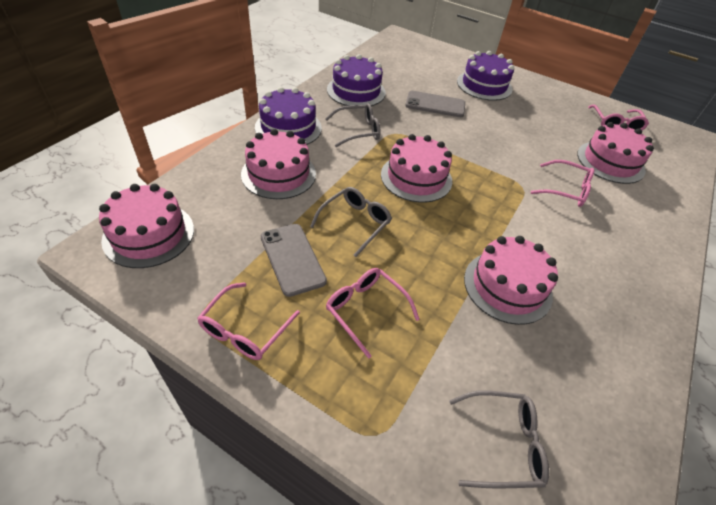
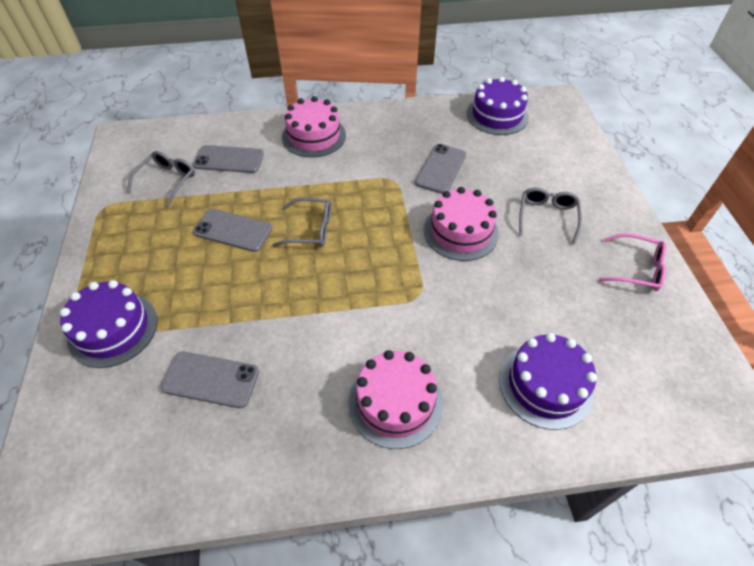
grey phone: 2 -> 4
pink cake: 5 -> 3
pink glasses: 4 -> 1

